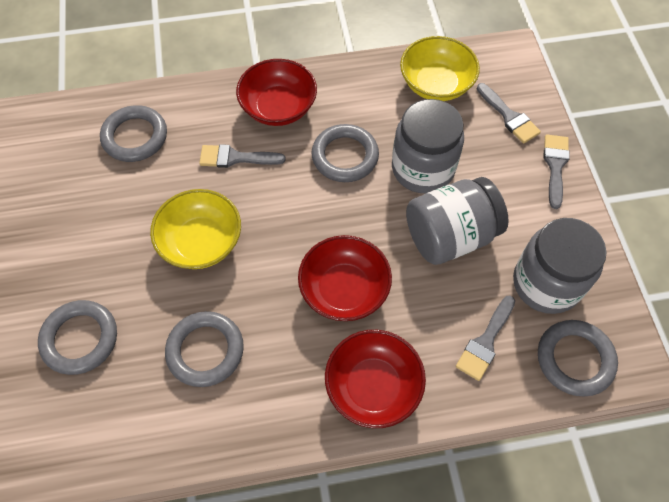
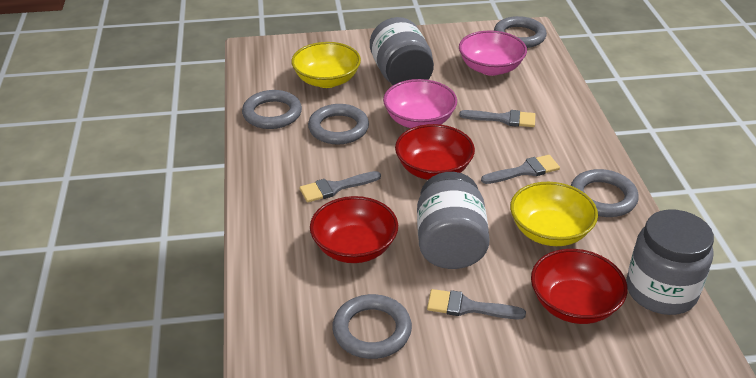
pink bowl: 0 -> 2

